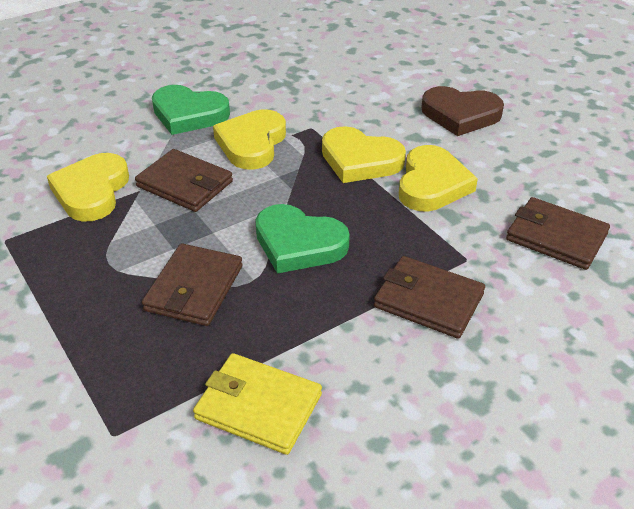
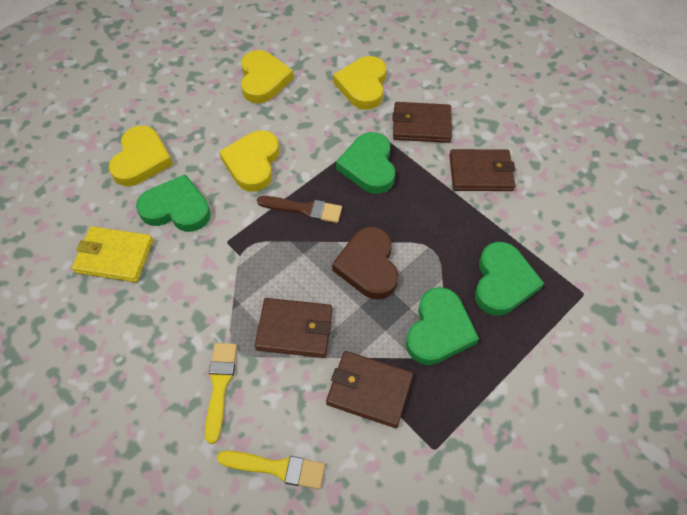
brown brush: 0 -> 1
green heart: 2 -> 4
yellow brush: 0 -> 2

